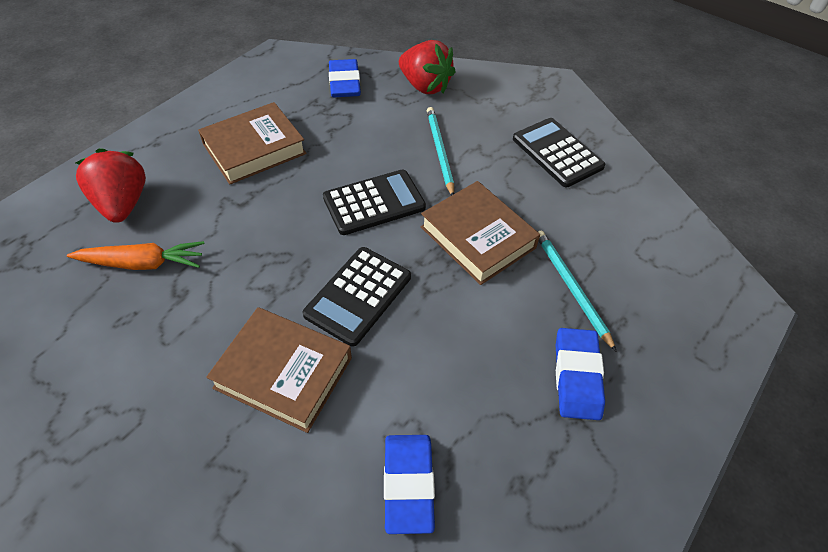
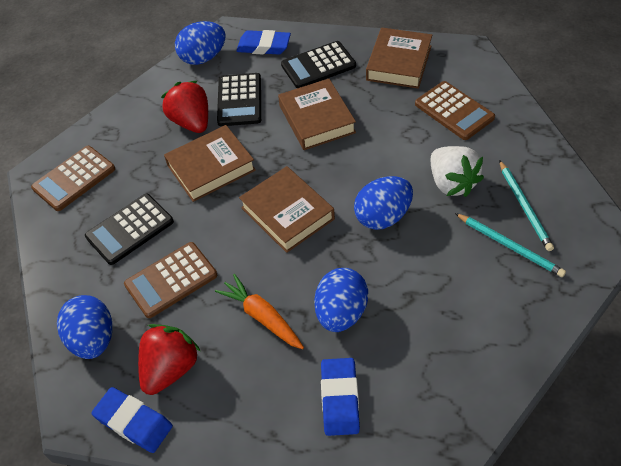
blue egg: 0 -> 4
brown book: 3 -> 4
brown calculator: 0 -> 3
white strawberry: 0 -> 1

